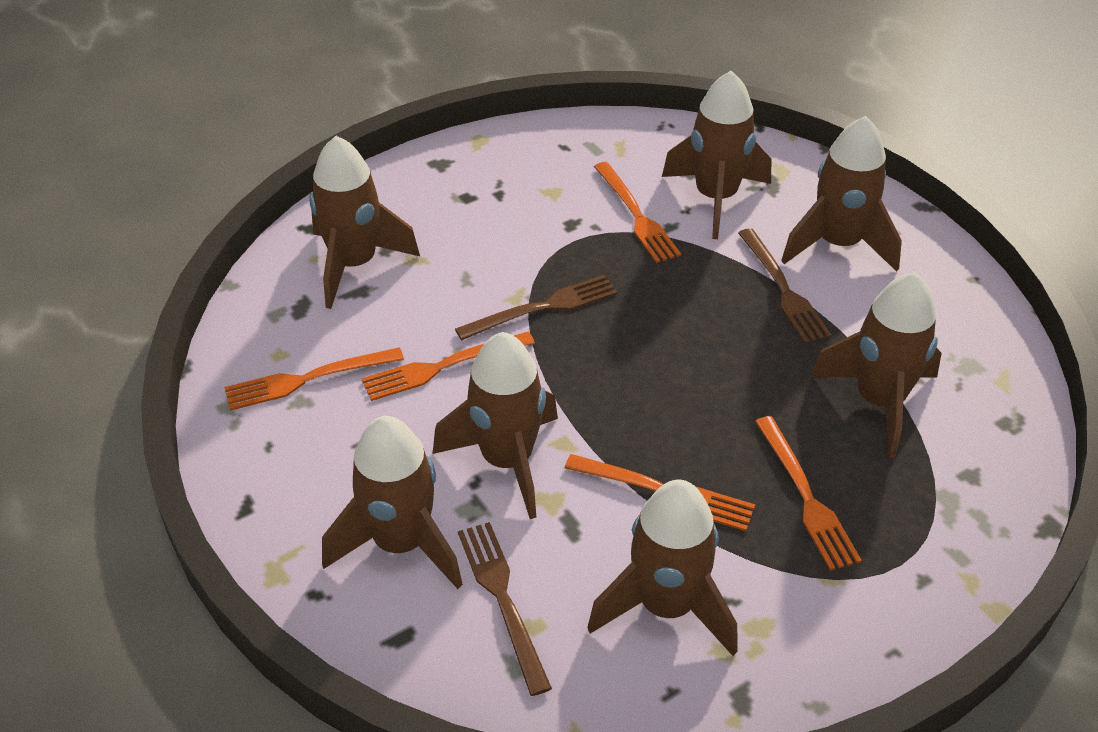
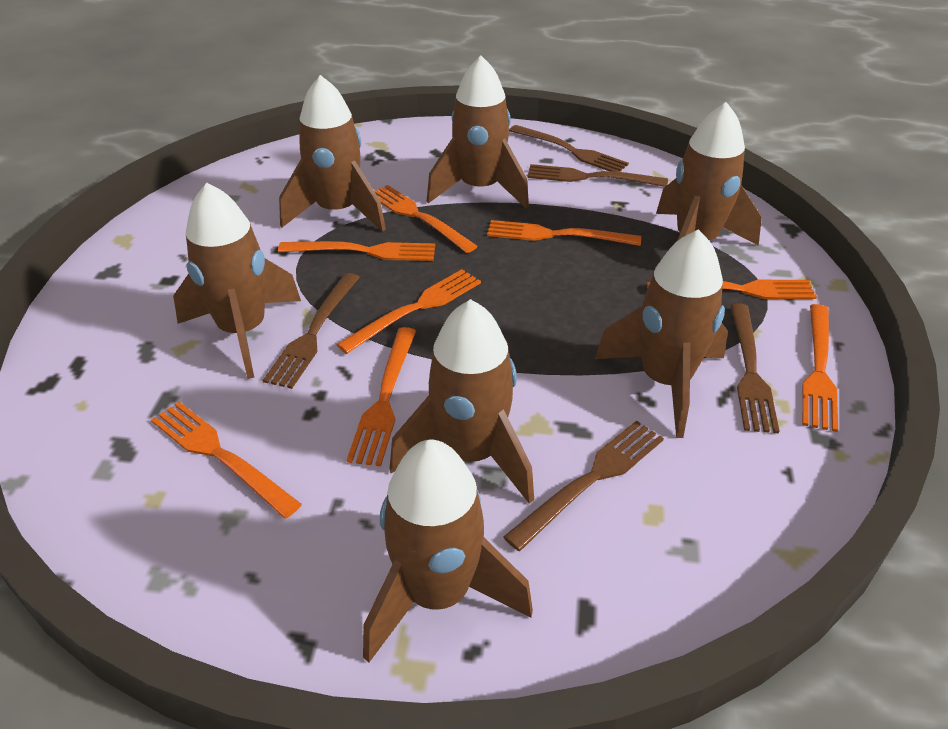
brown fork: 3 -> 5
orange fork: 5 -> 8

